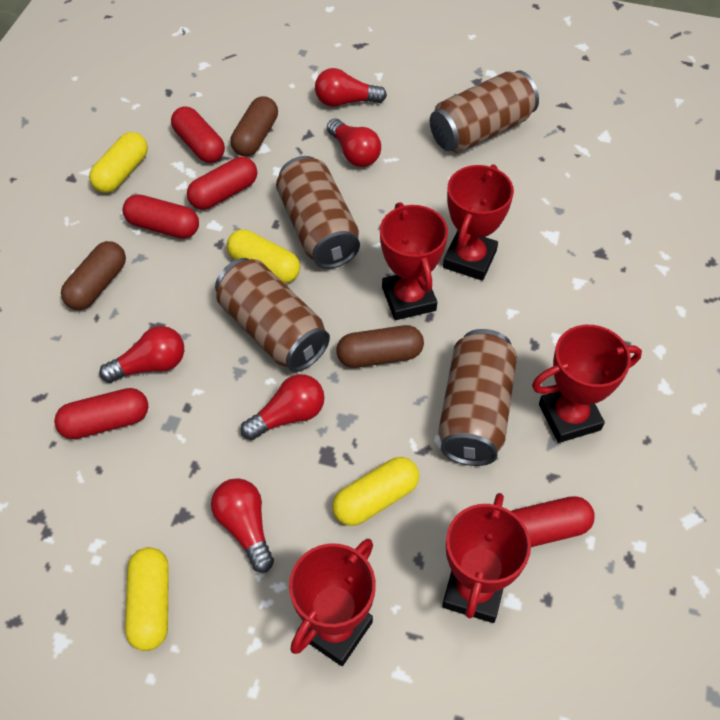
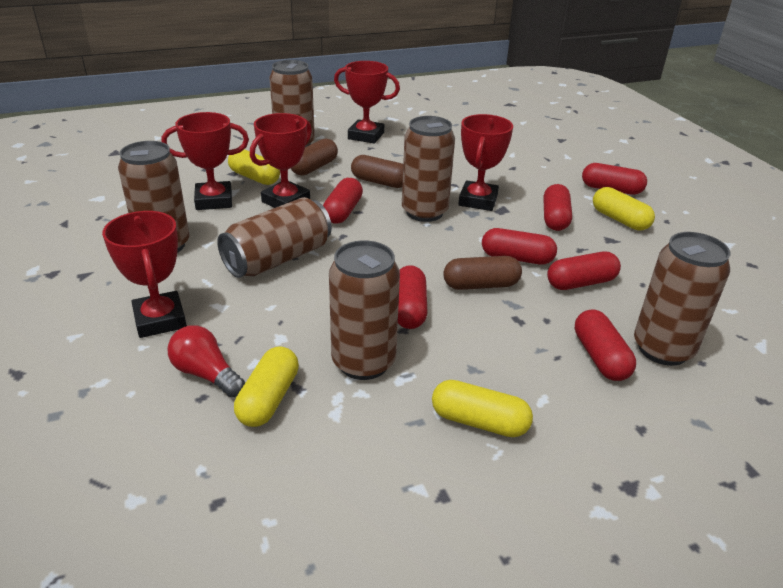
brown can: 4 -> 6
red capsule: 5 -> 7
red light bulb: 5 -> 1

